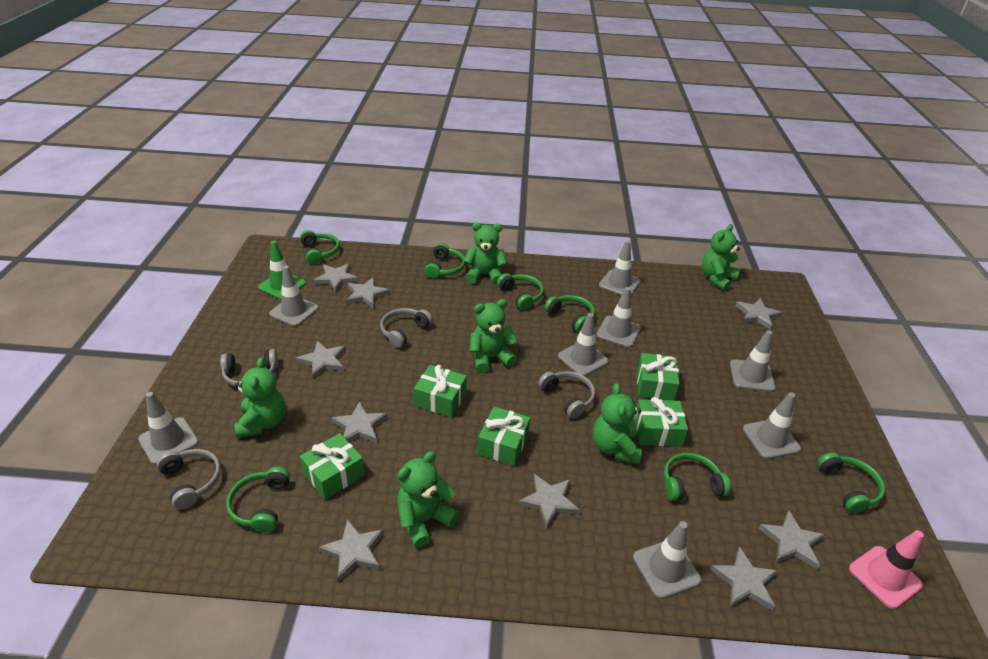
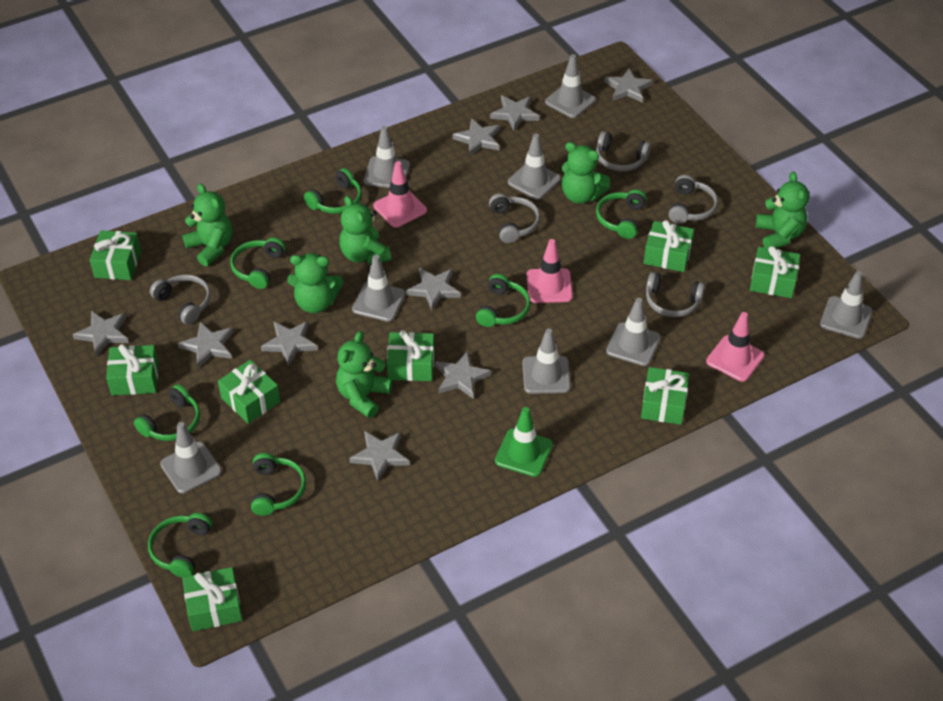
green gift: 5 -> 8
grey headphones: 4 -> 5
pink traffic cone: 1 -> 3

